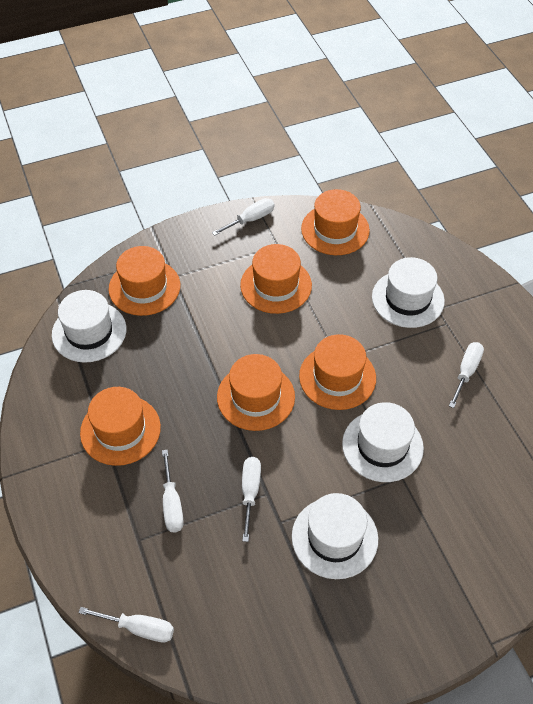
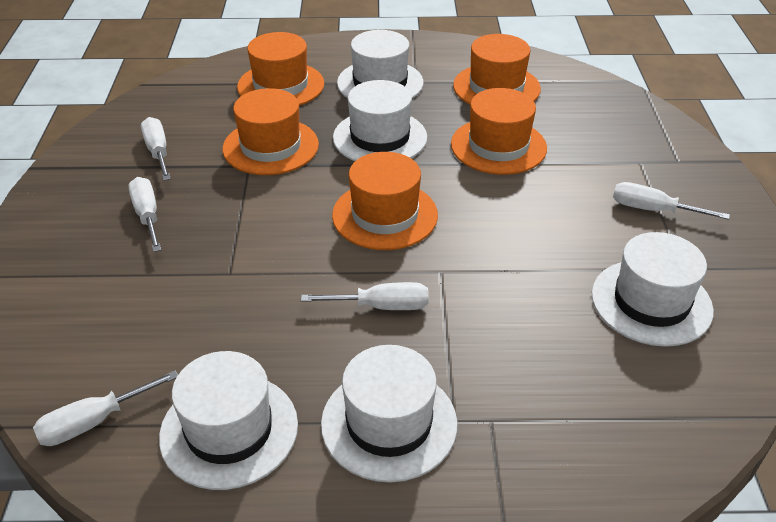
orange hat: 6 -> 5
white hat: 4 -> 5

